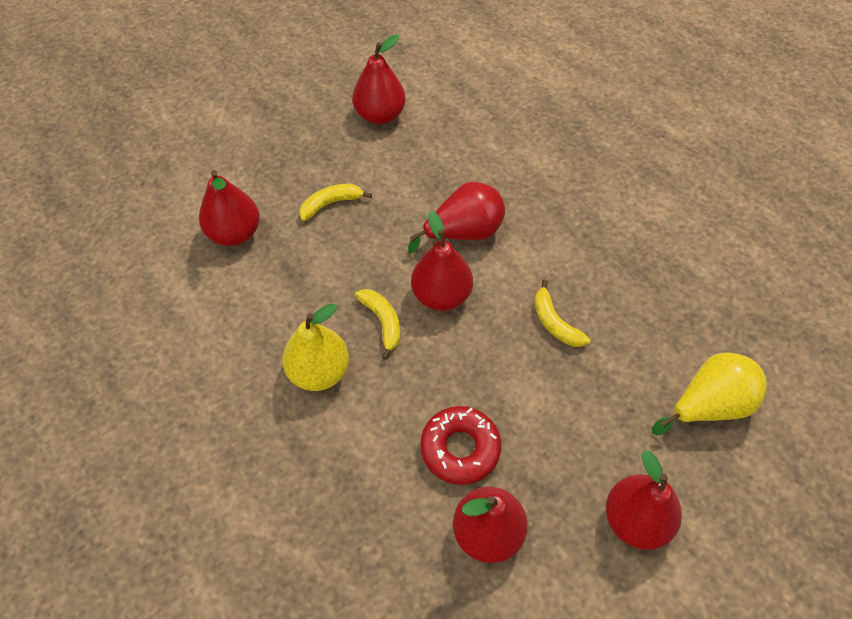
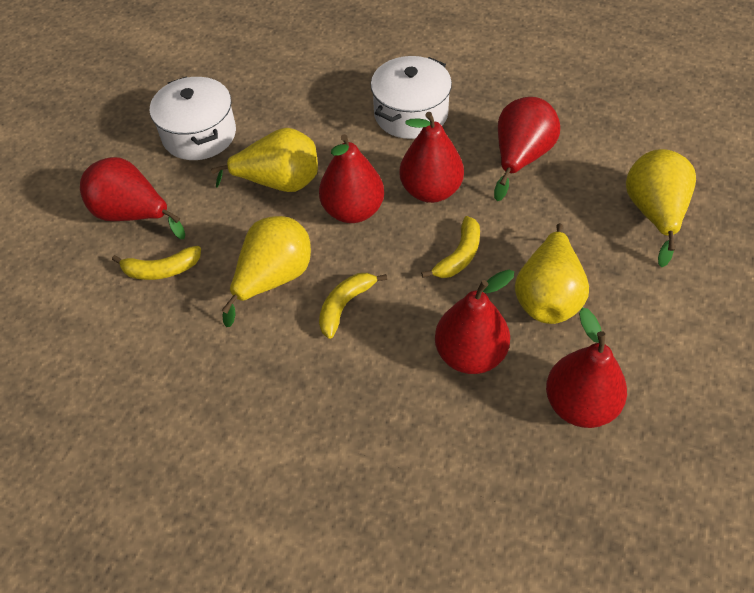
red donut: 1 -> 0
white pot: 0 -> 2
yellow pear: 2 -> 4

